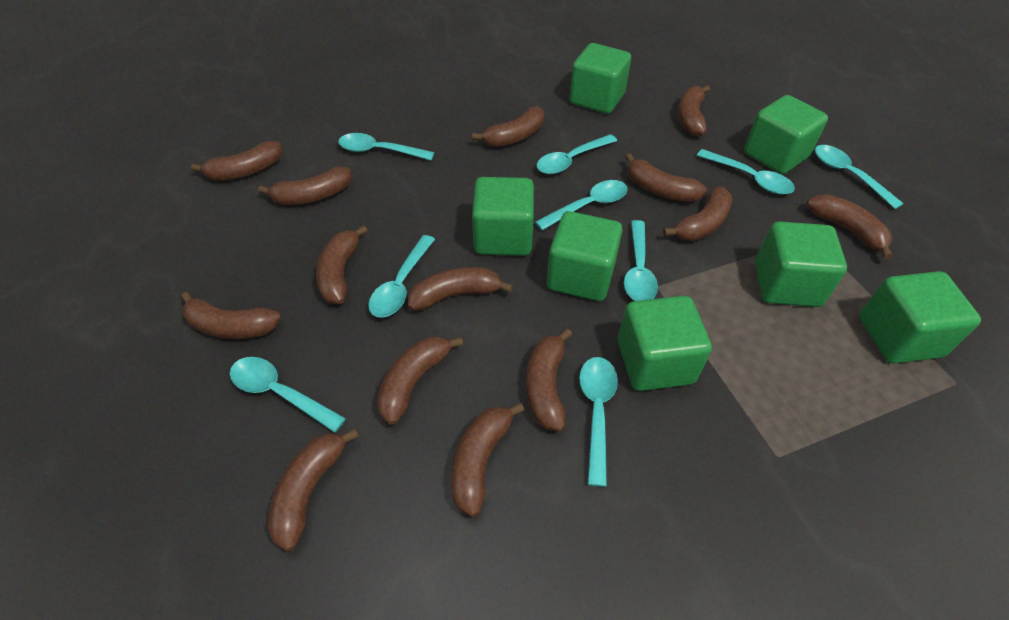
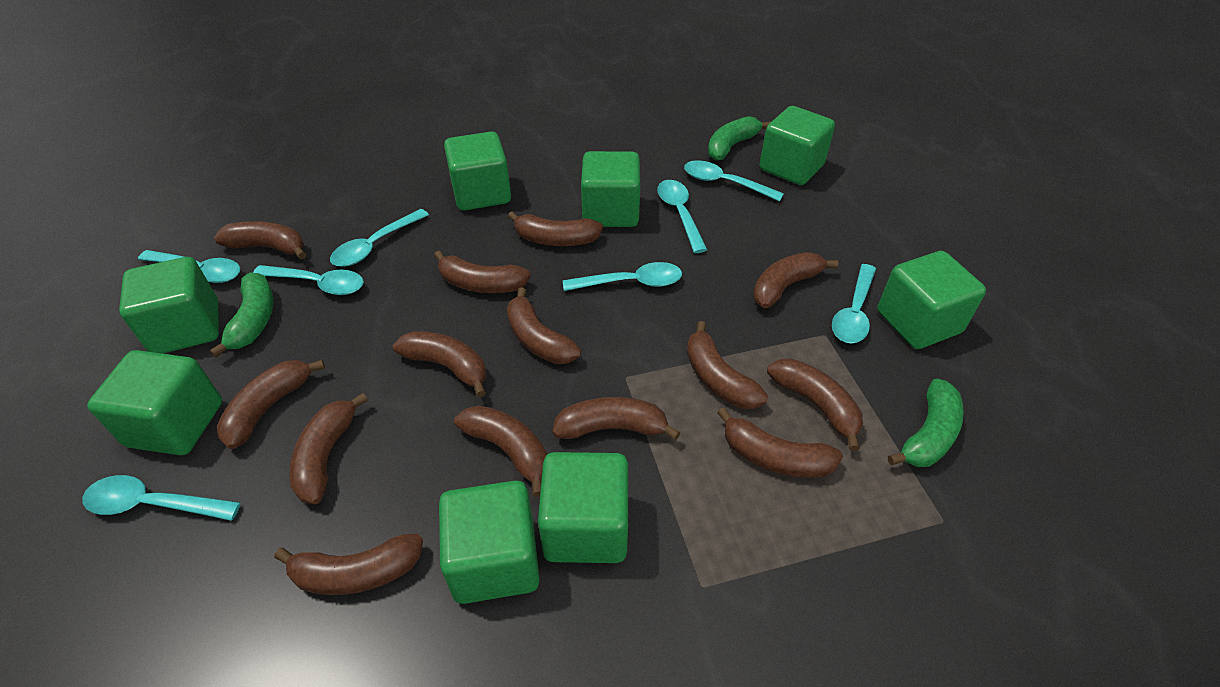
green banana: 0 -> 3
green cube: 7 -> 8
turquoise spoon: 9 -> 8

